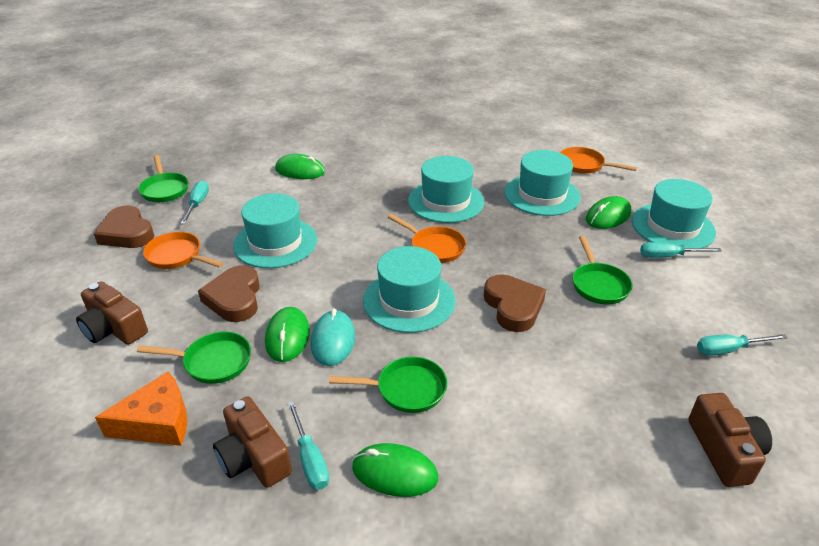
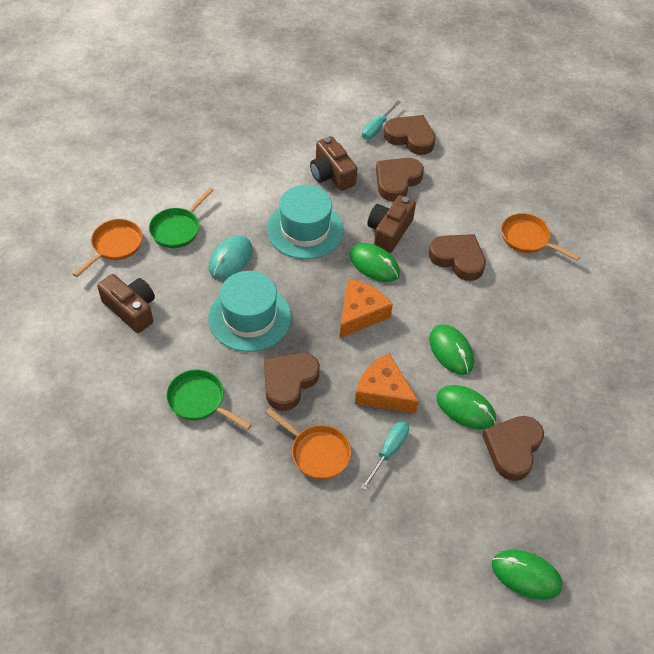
brown heart: 3 -> 5
green pan: 4 -> 2
orange cheese: 1 -> 2
turquoise hat: 5 -> 2
turquoise screwdriver: 4 -> 2

